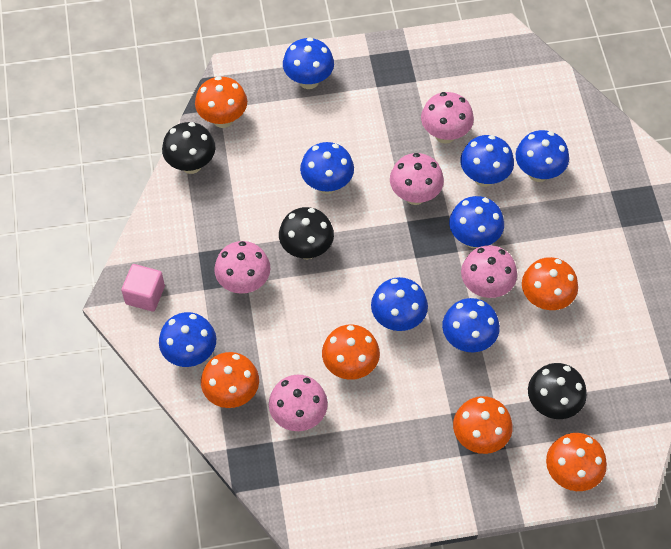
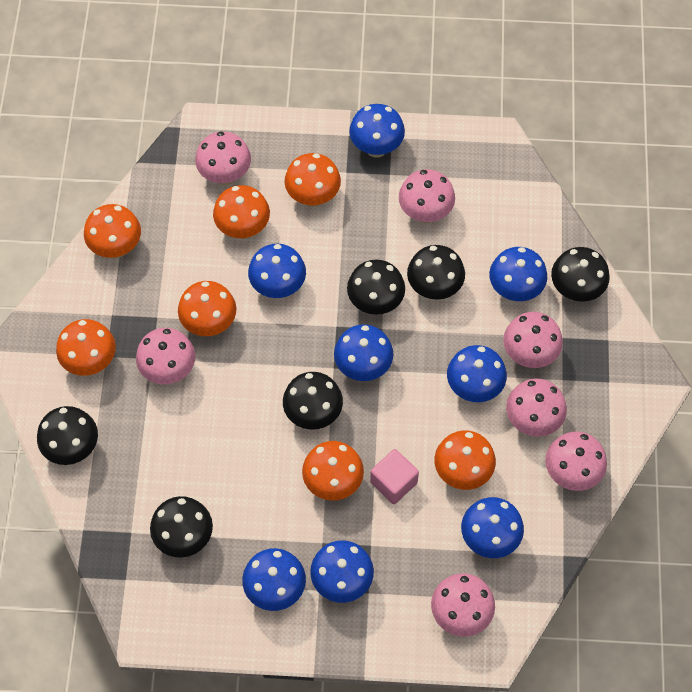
black mushroom: 3 -> 6
orange mushroom: 6 -> 7
pink mushroom: 5 -> 7

